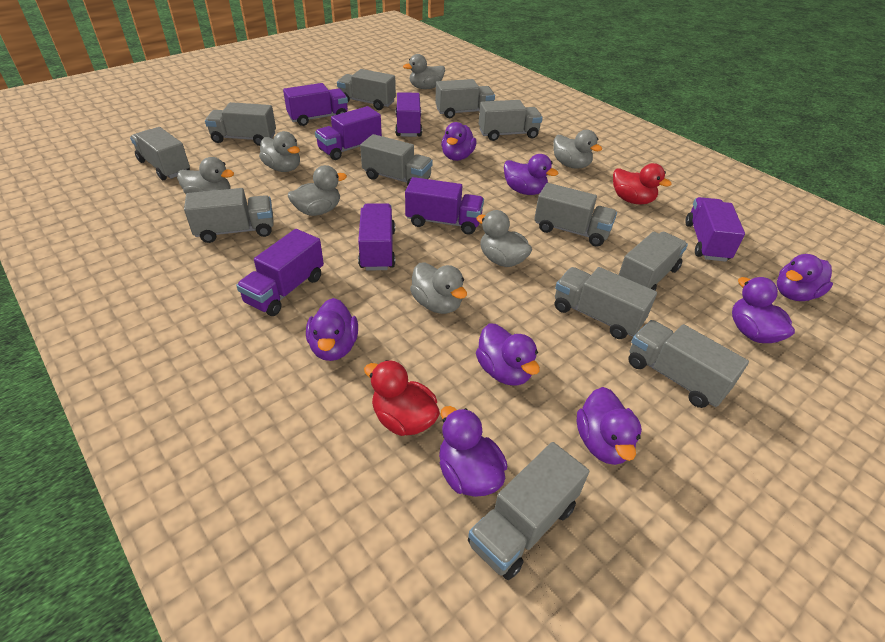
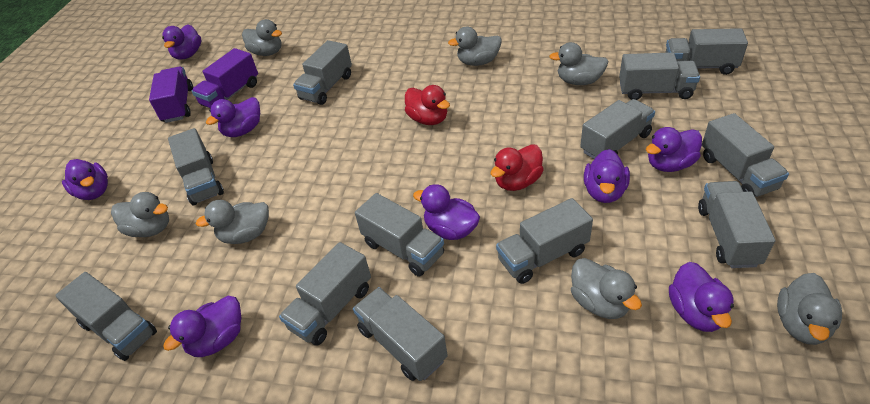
purple truck: 7 -> 2

